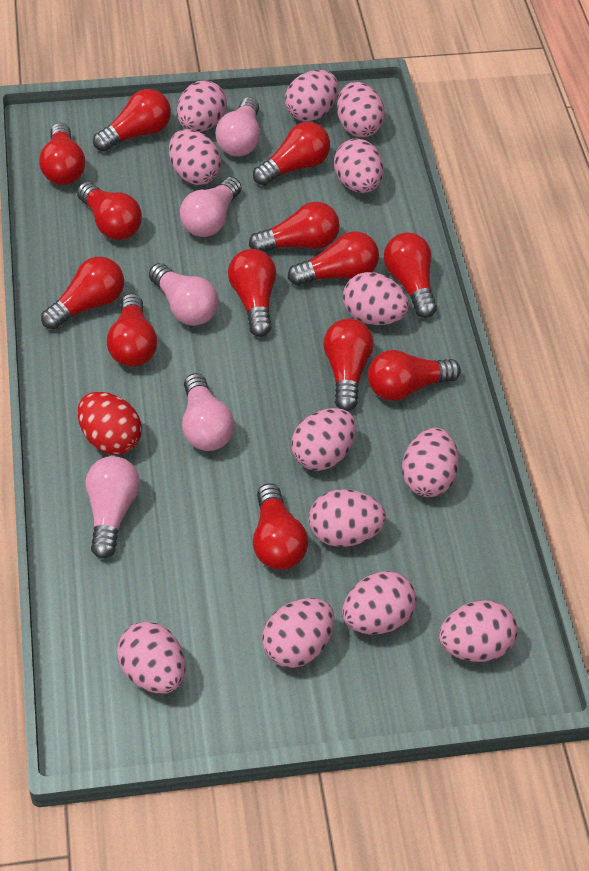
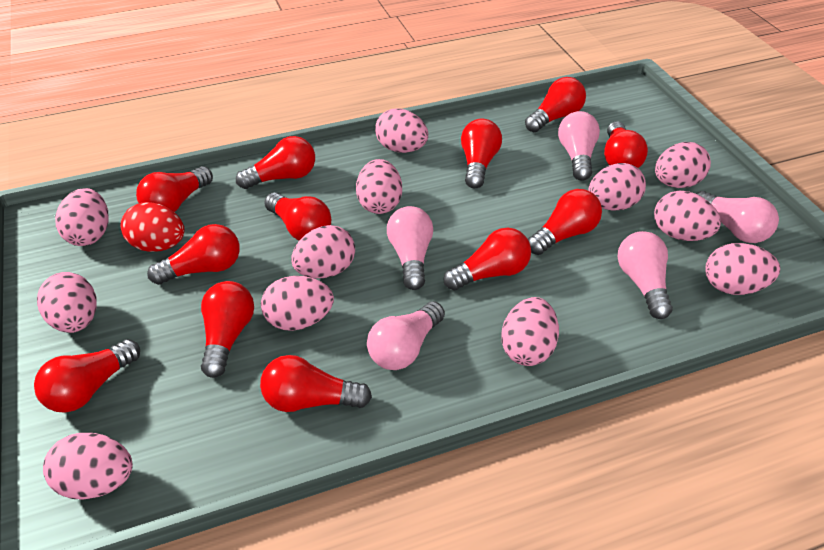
pink egg: 13 -> 12
red light bulb: 13 -> 12

